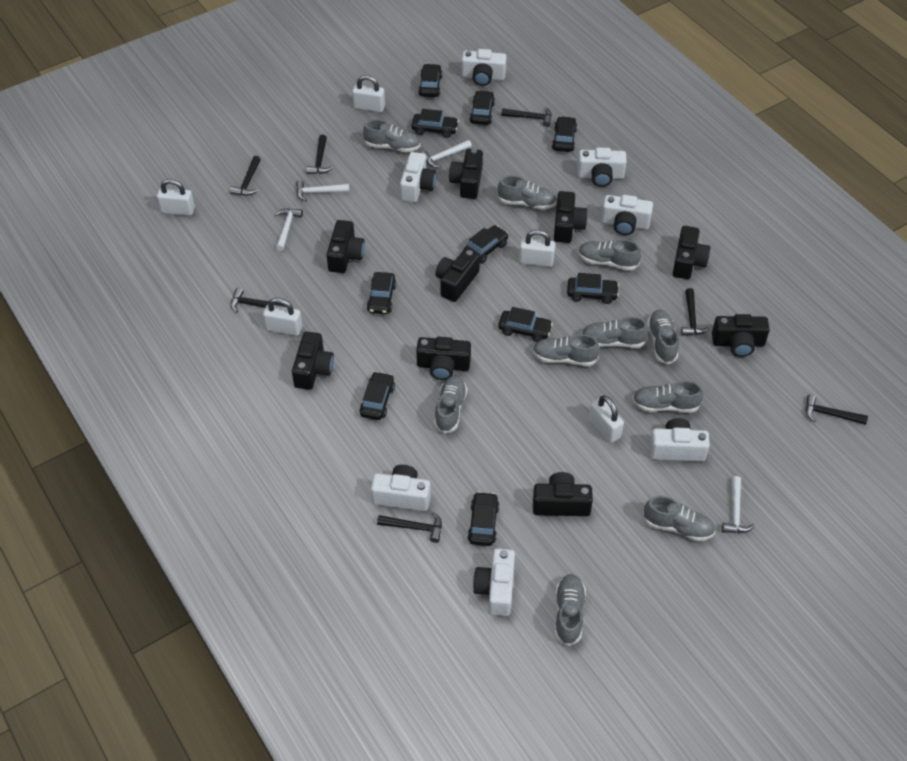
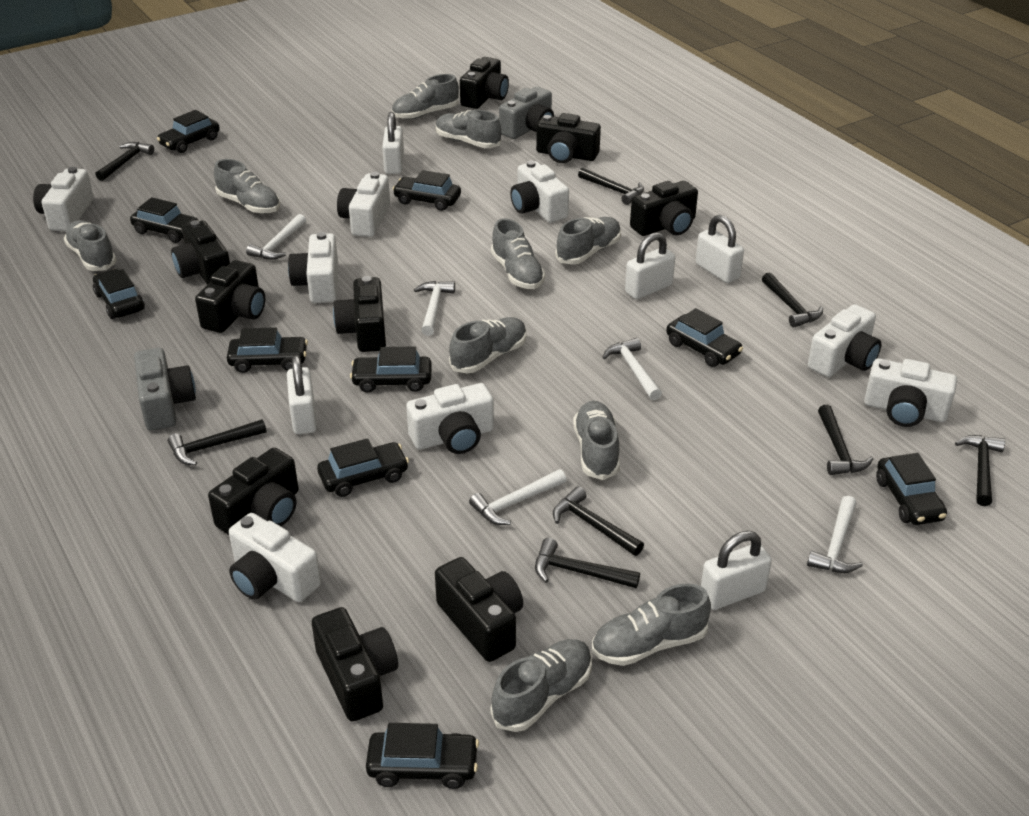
black hammer: 7 -> 8
grey camera: 0 -> 2
white camera: 7 -> 8
white hammer: 4 -> 5

